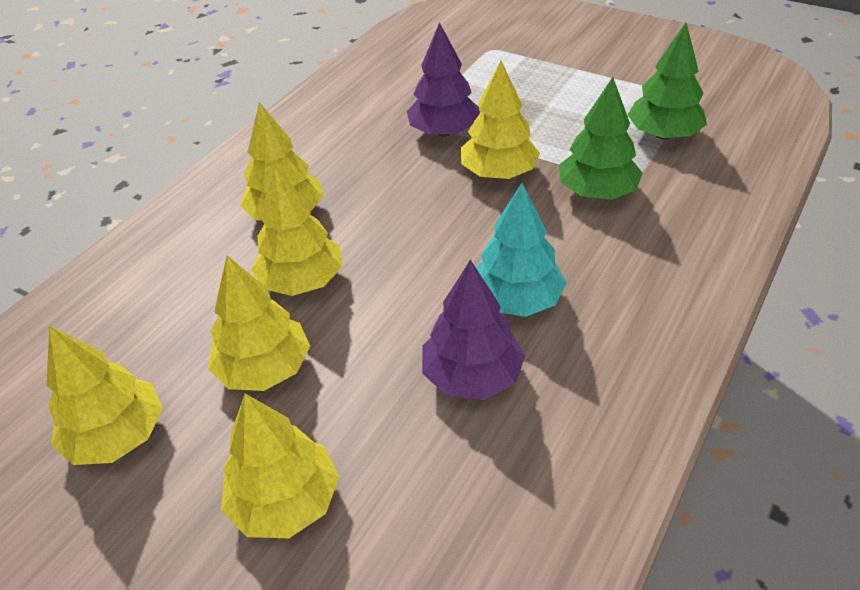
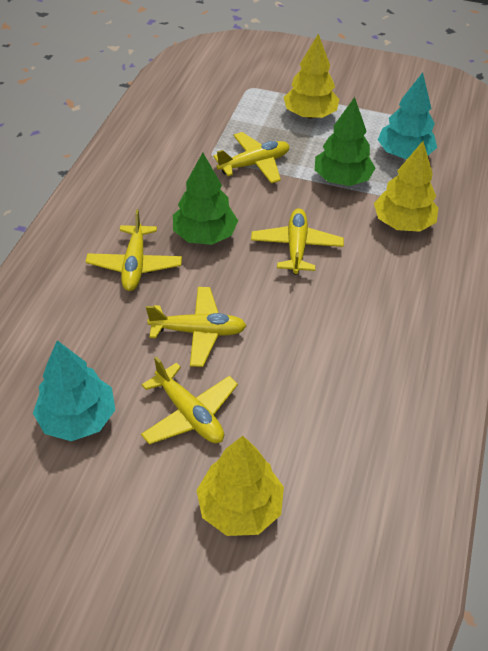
purple tree: 2 -> 0
turquoise tree: 1 -> 2
yellow plane: 0 -> 5
yellow tree: 6 -> 3

